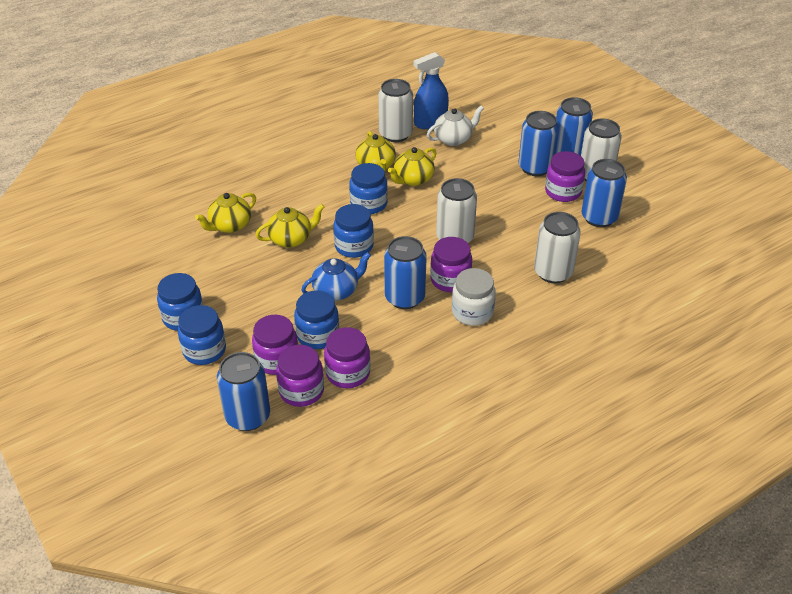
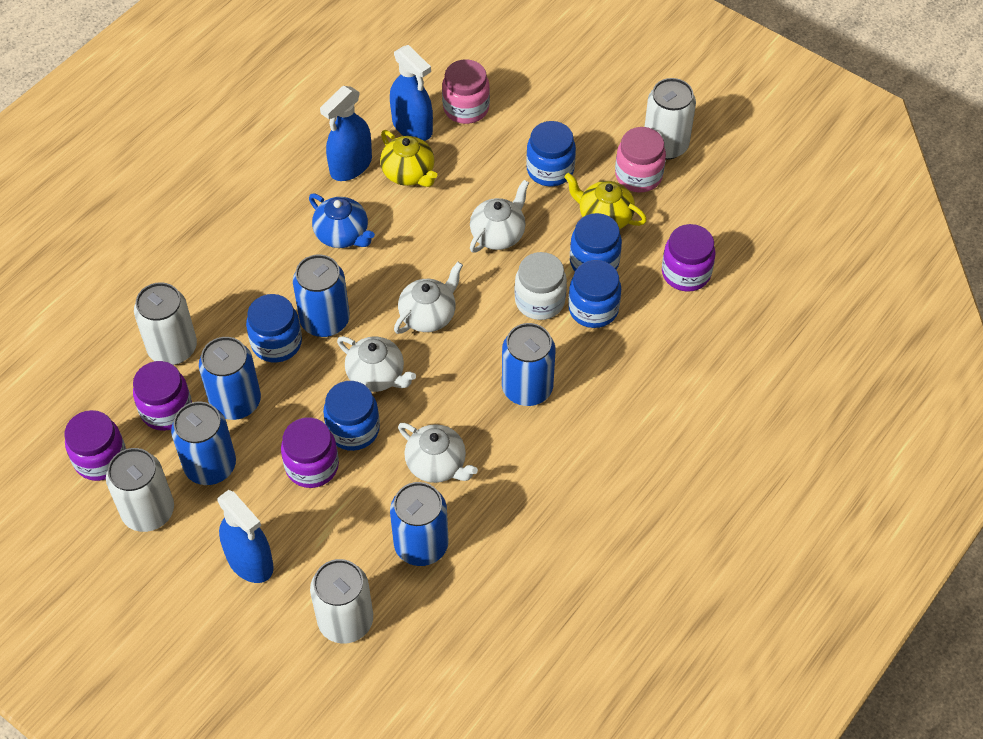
blue spray bottle: 1 -> 3
pink jar: 0 -> 2
purple jar: 5 -> 4
white teapot: 1 -> 4
yellow teapot: 4 -> 2

